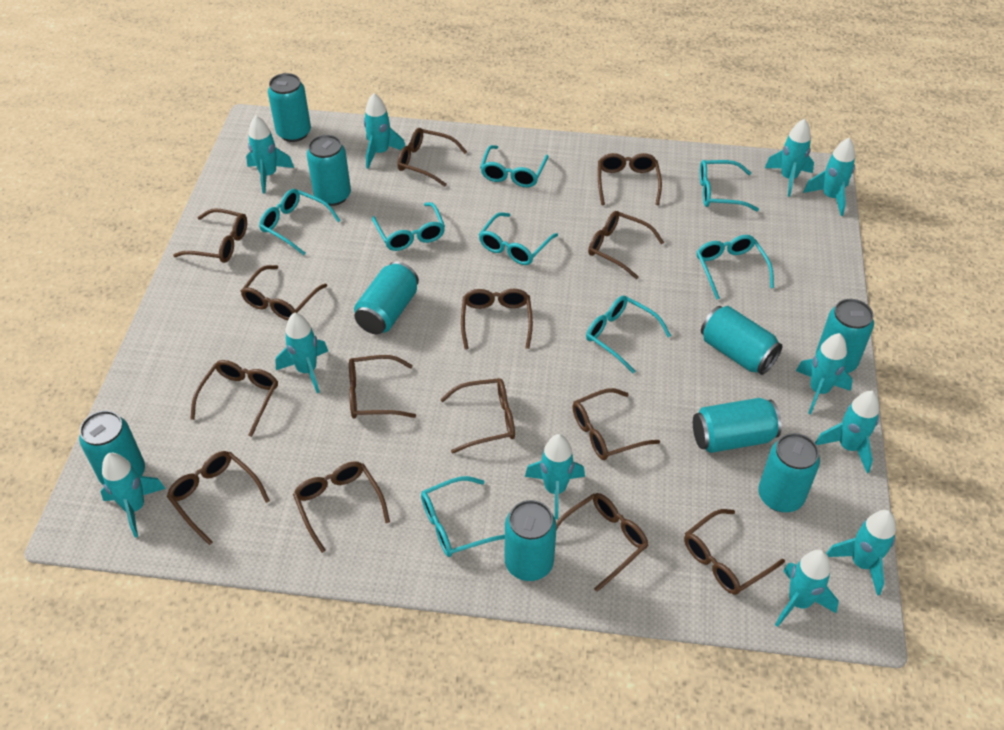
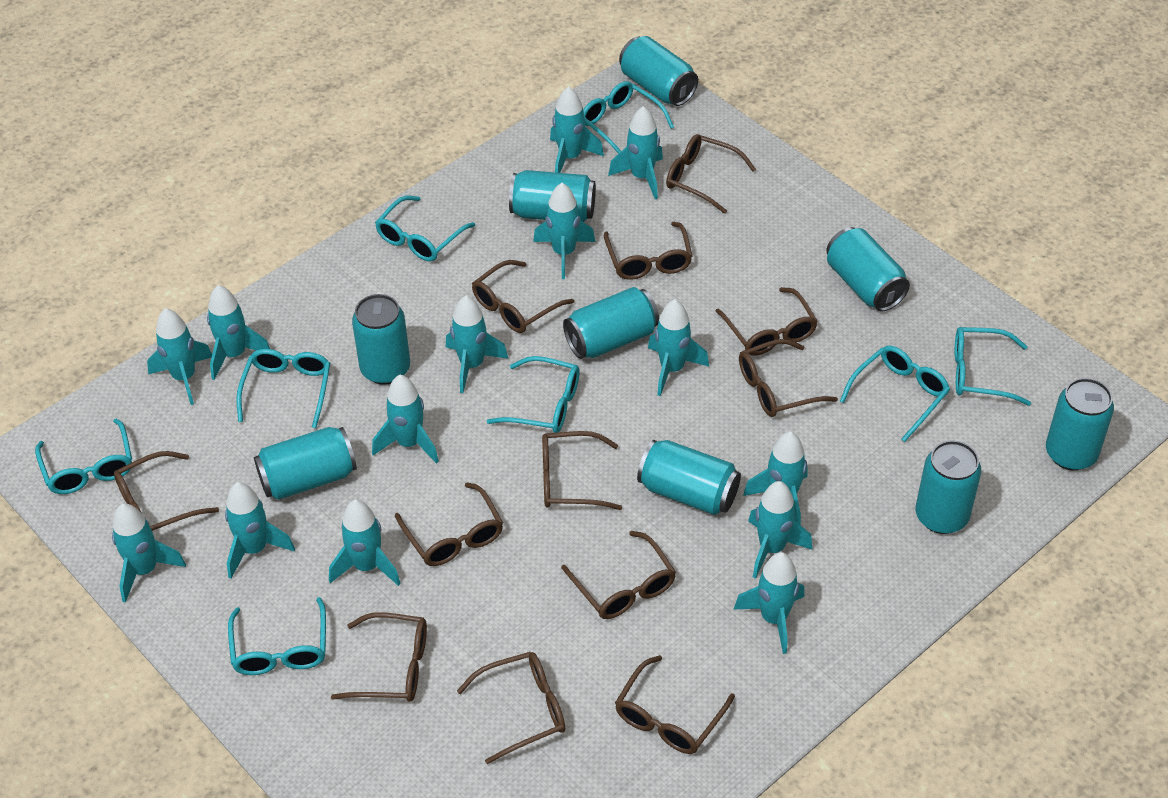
brown glasses: 14 -> 12
turquoise rocket: 11 -> 14

